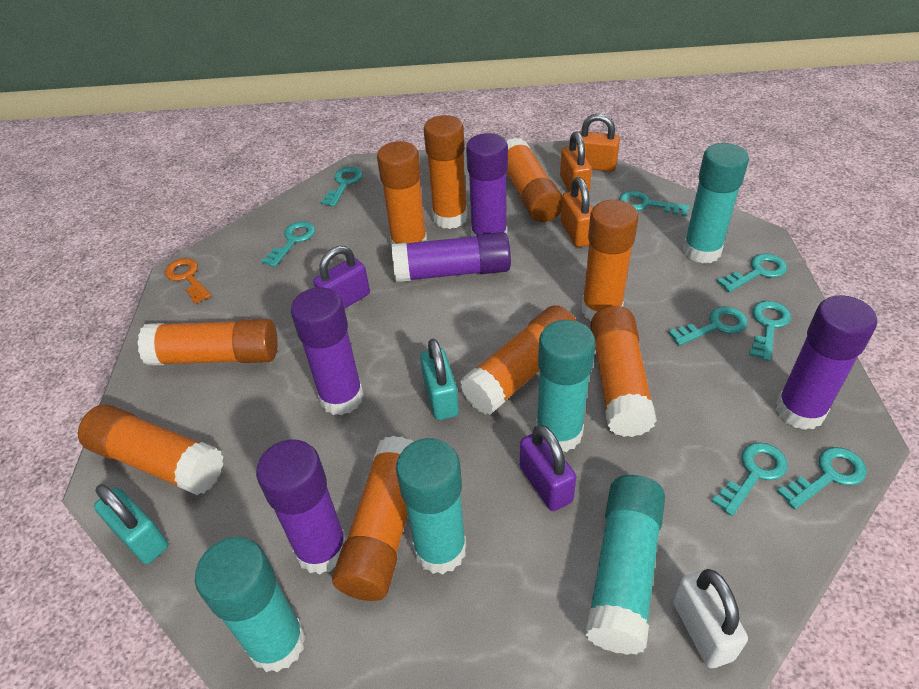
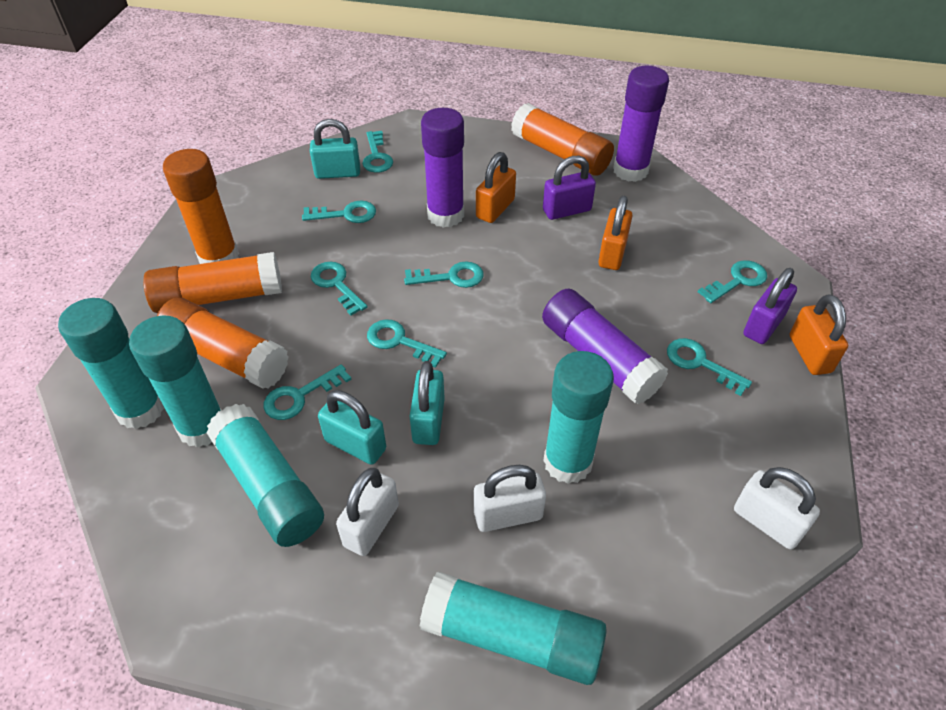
orange glue stick: 9 -> 4
orange key: 1 -> 0
purple glue stick: 5 -> 3
turquoise padlock: 2 -> 3
white padlock: 1 -> 3

